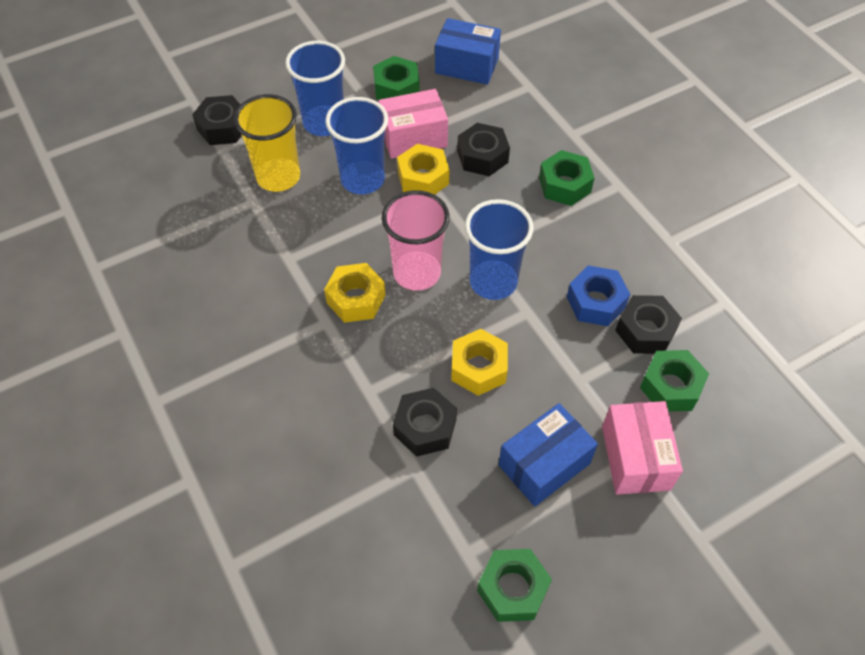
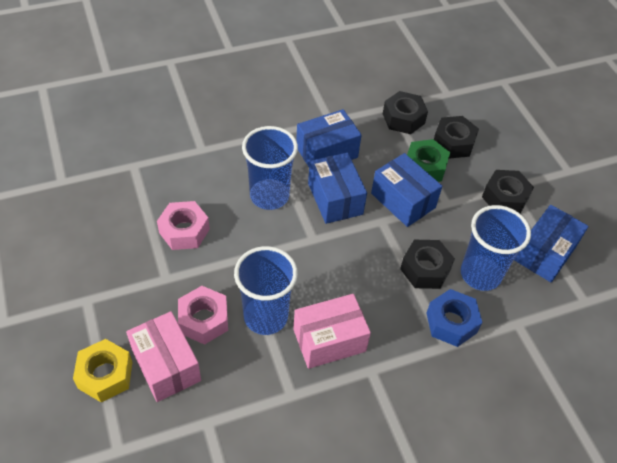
blue box: 2 -> 4
green nut: 4 -> 1
pink cup: 1 -> 0
pink nut: 0 -> 2
yellow cup: 1 -> 0
yellow nut: 3 -> 1

